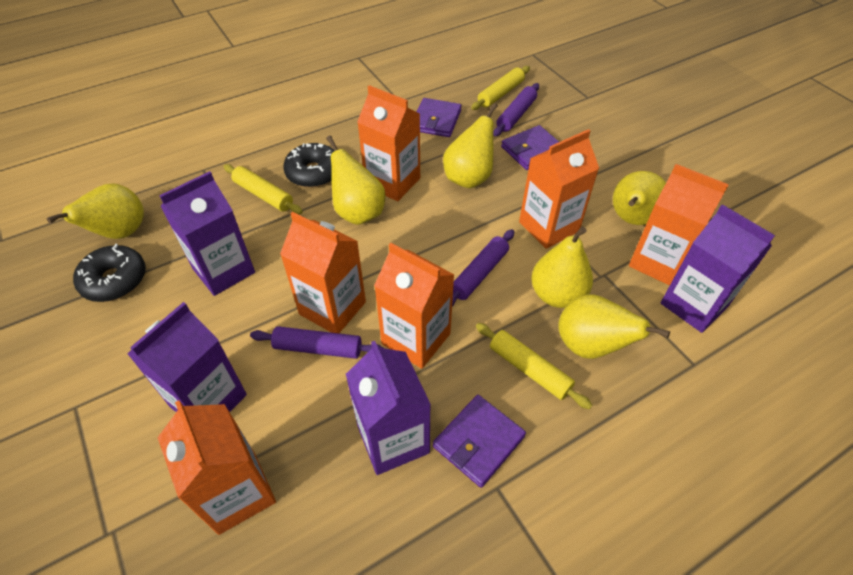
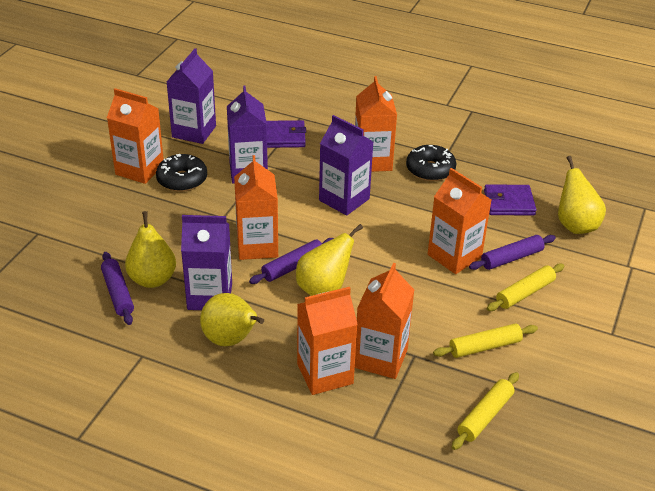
purple wallet: 3 -> 2
yellow pear: 6 -> 4

